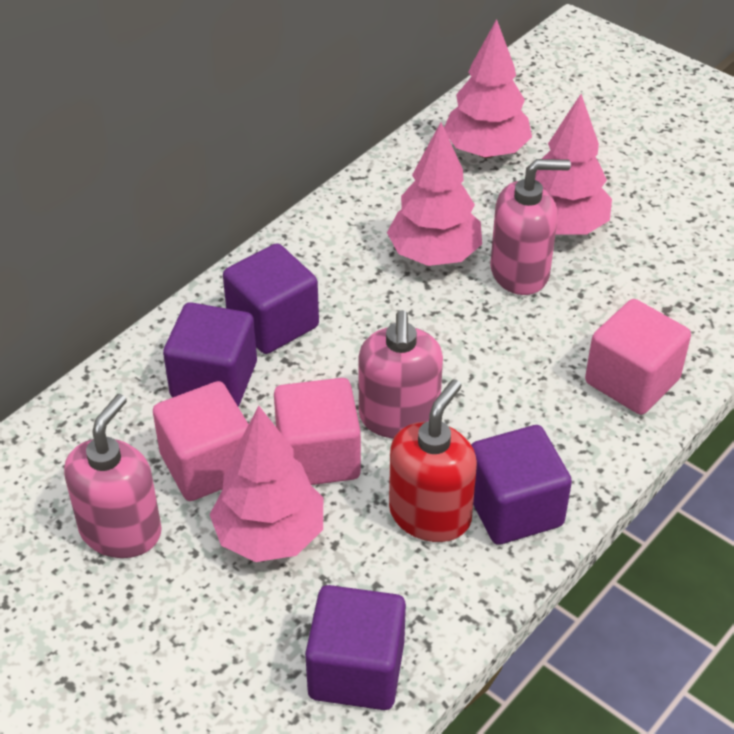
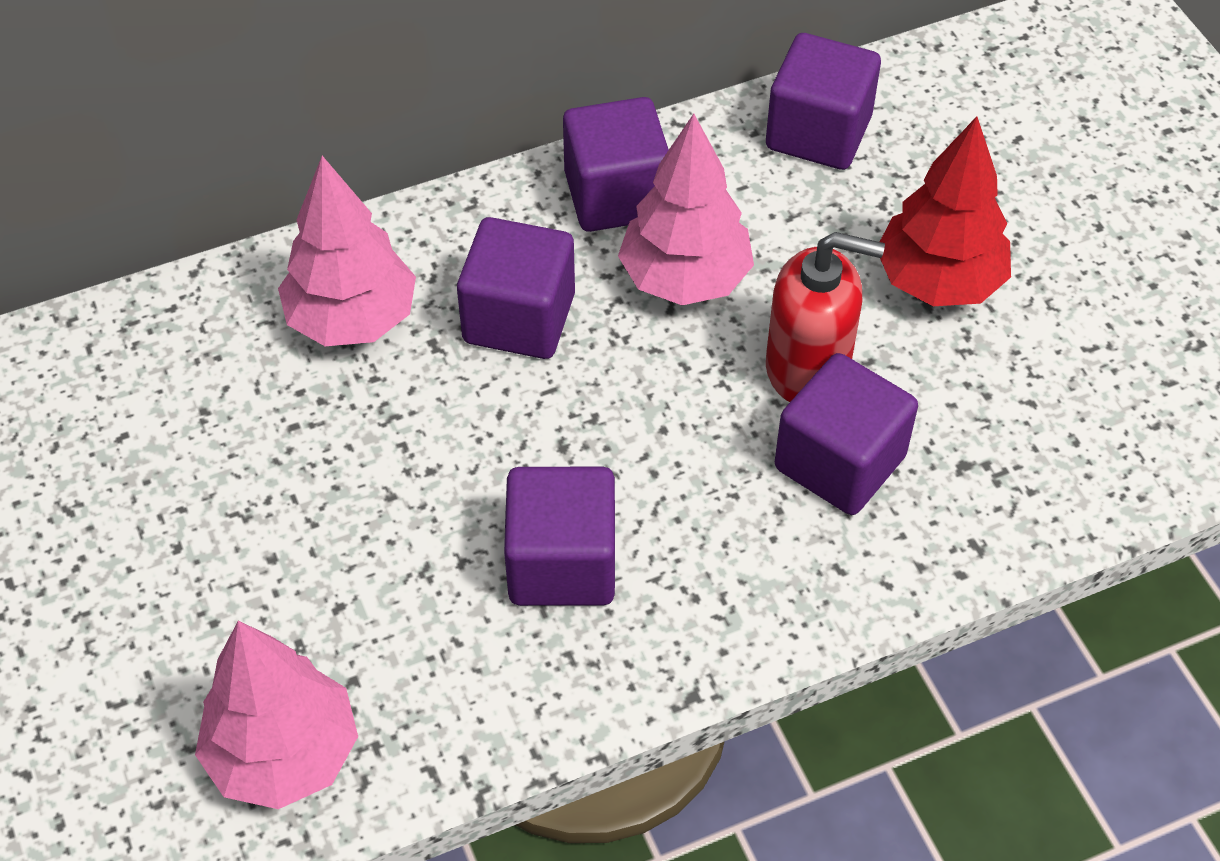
pink cube: 3 -> 0
pink soap dispenser: 3 -> 0
pink tree: 4 -> 3
purple cube: 4 -> 5
red tree: 0 -> 1

